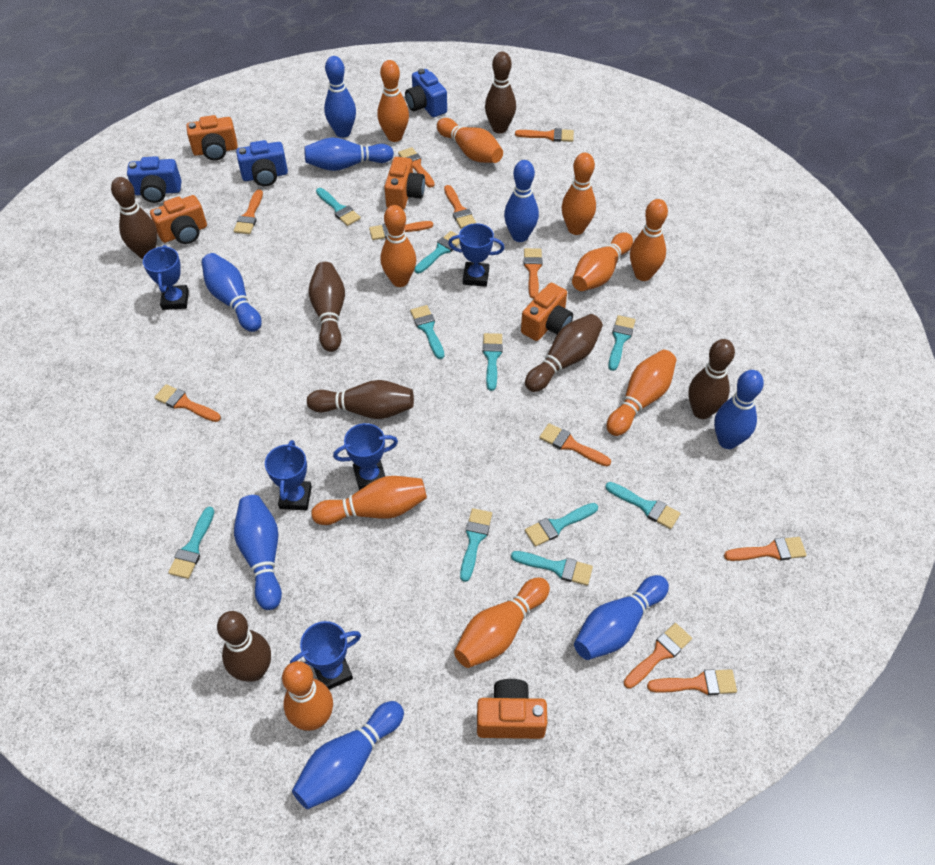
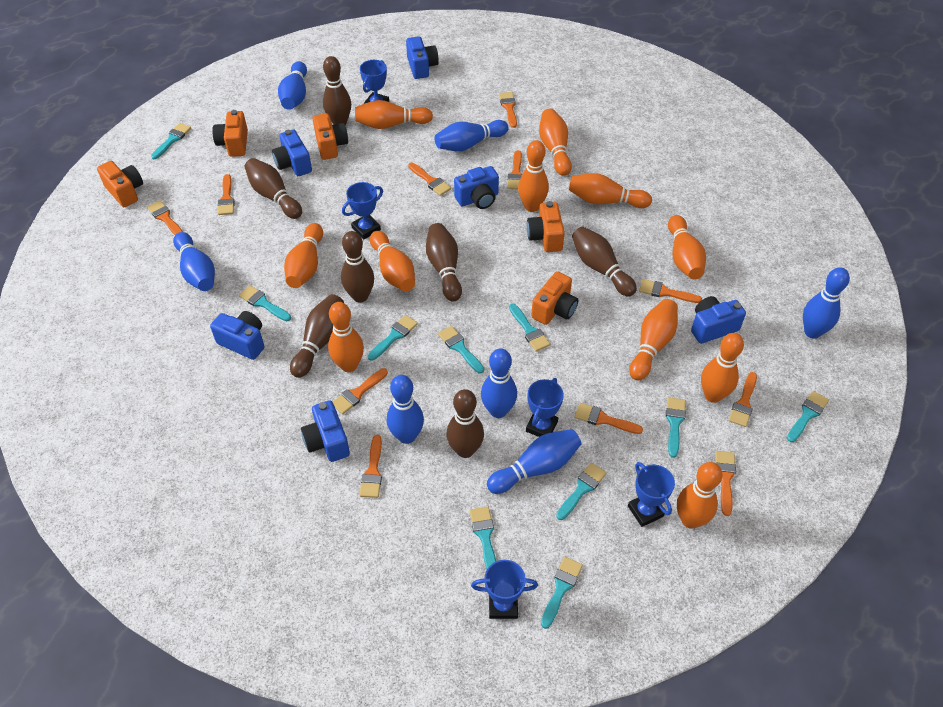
blue bowling pin: 8 -> 7
blue camera: 3 -> 6
orange bowling pin: 10 -> 11

